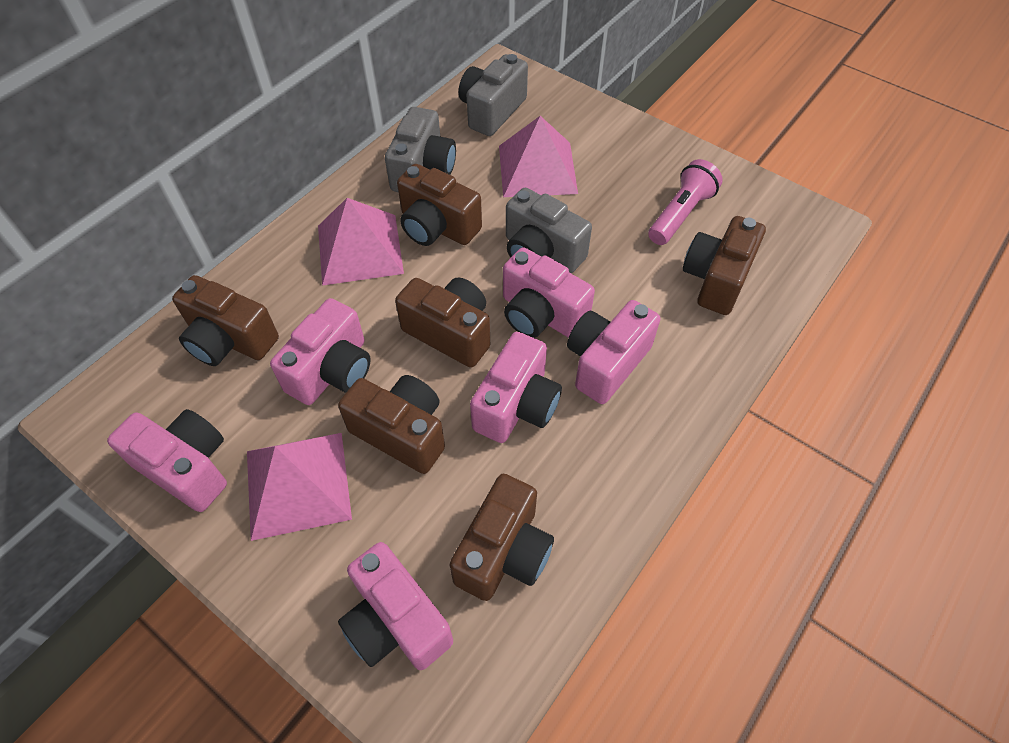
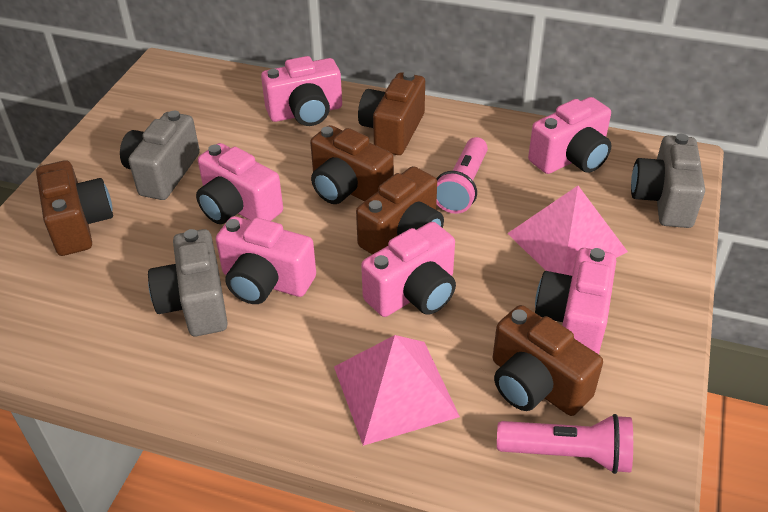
brown camera: 6 -> 5
pink flashlight: 1 -> 2
pink pyramid: 3 -> 2

